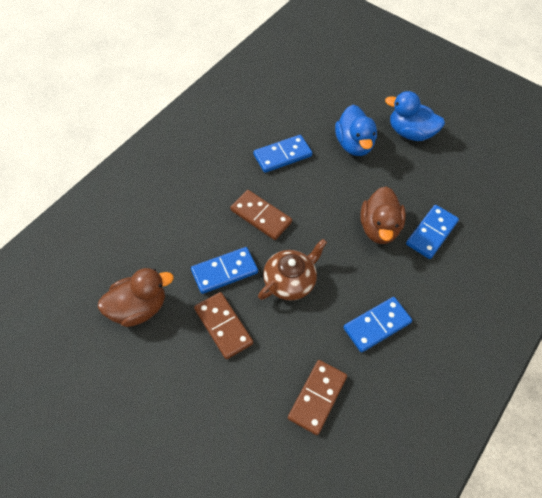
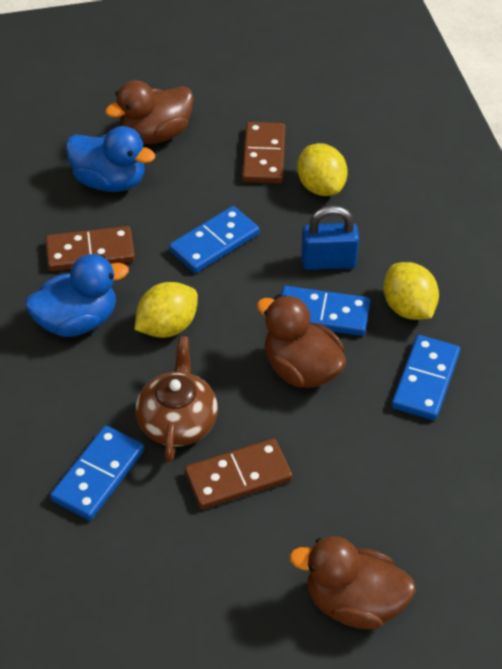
blue padlock: 0 -> 1
brown duck: 2 -> 3
yellow lemon: 0 -> 3

